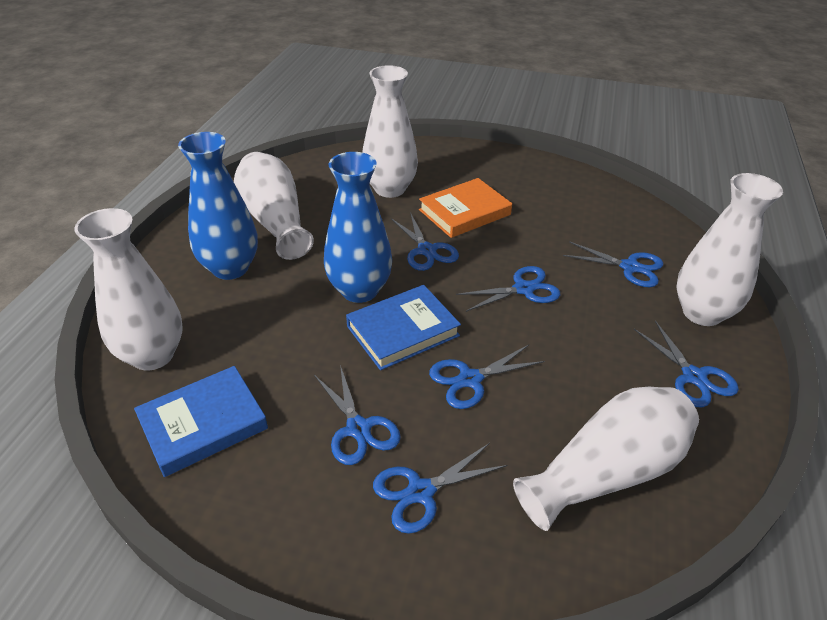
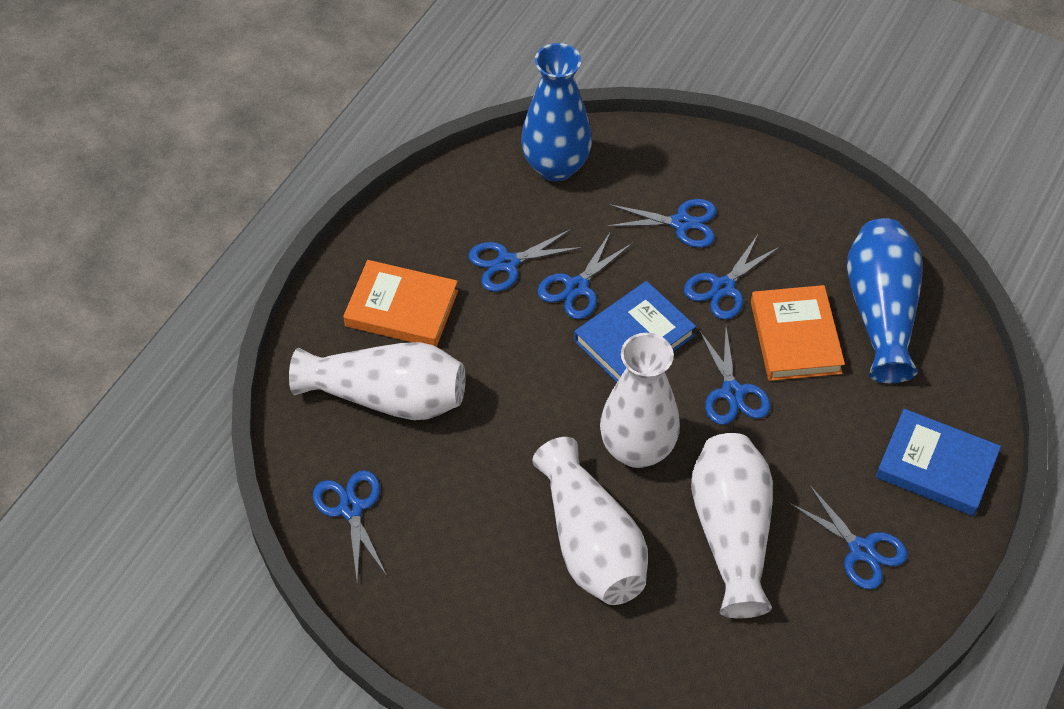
orange book: 1 -> 2
white vase: 5 -> 4

